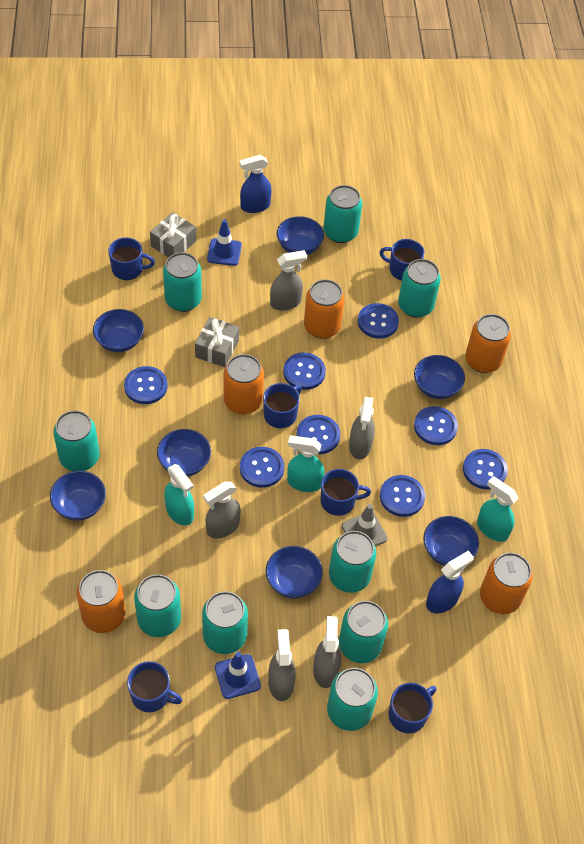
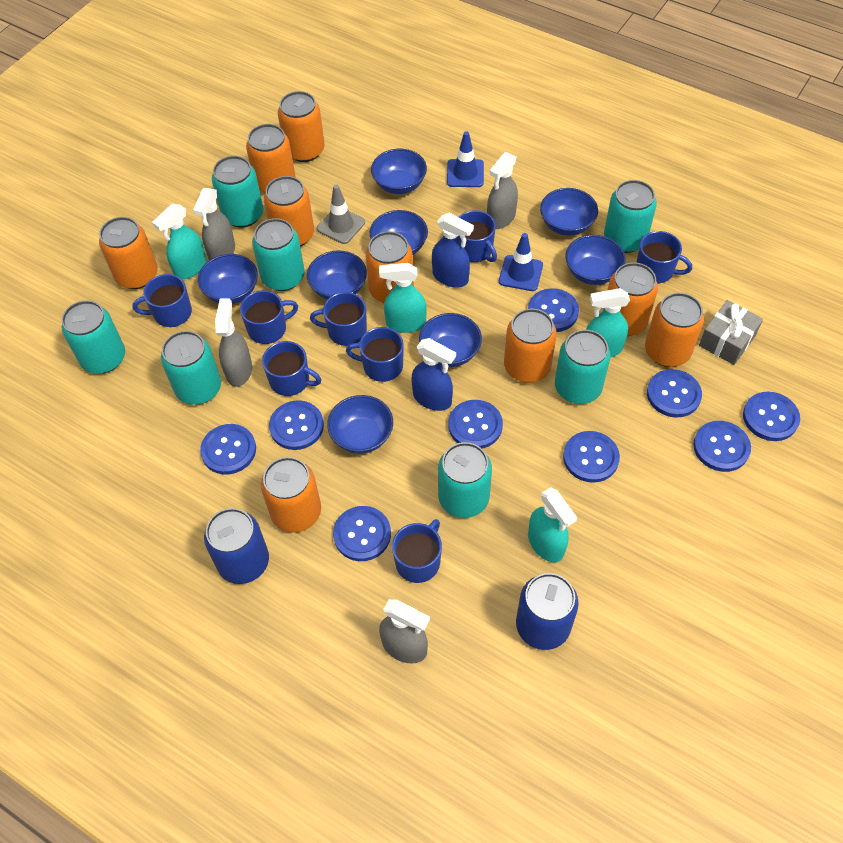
blue bowl: 7 -> 8
blue button: 8 -> 9
blue can: 0 -> 2
blue mug: 6 -> 8
grey gift: 2 -> 1
grey spray bottle: 5 -> 4
orange can: 5 -> 9
turquoise can: 9 -> 7
turquoise spray bottle: 3 -> 4

